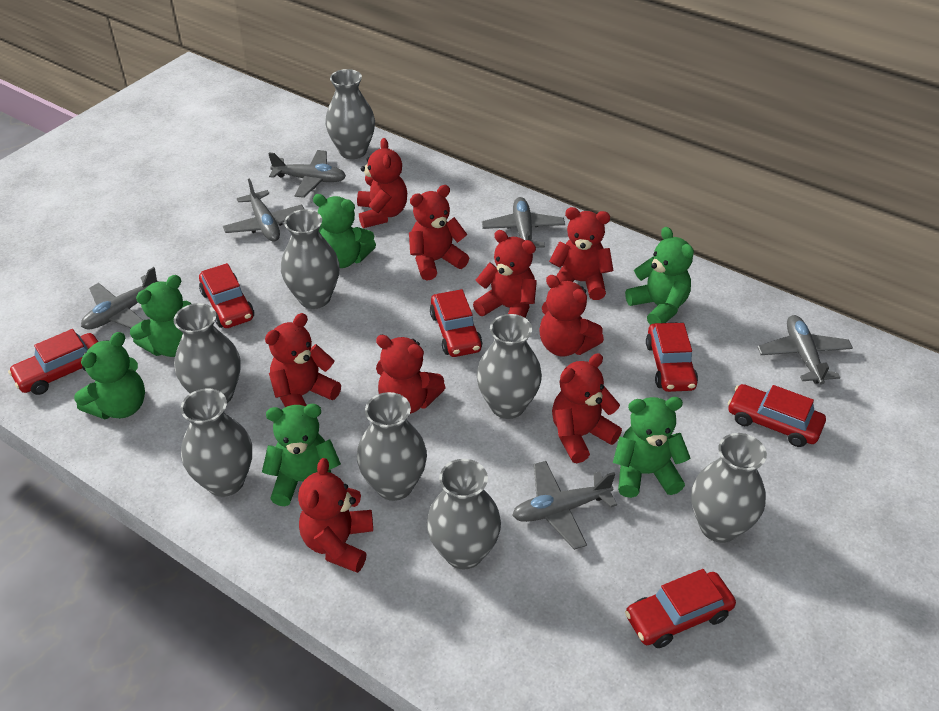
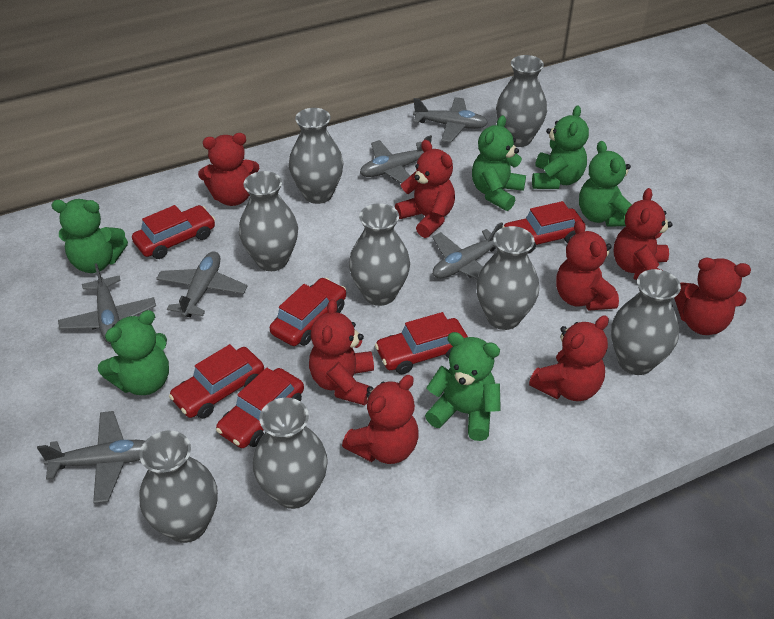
red teddy bear: 9 -> 8

